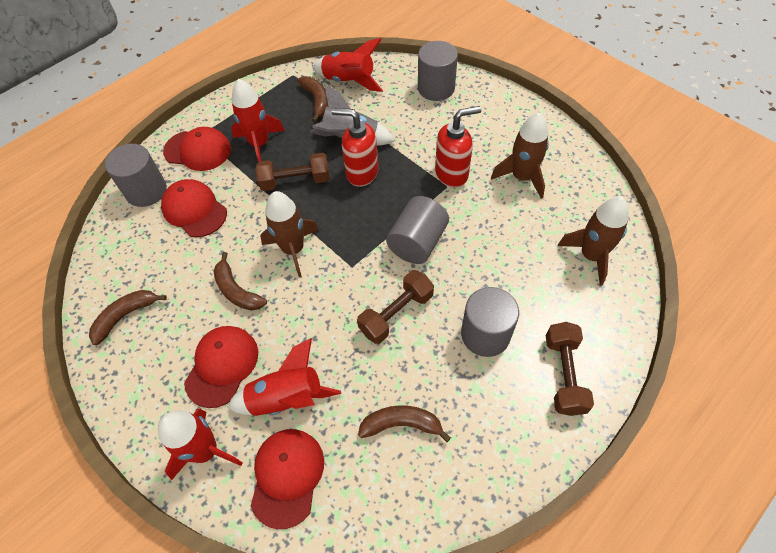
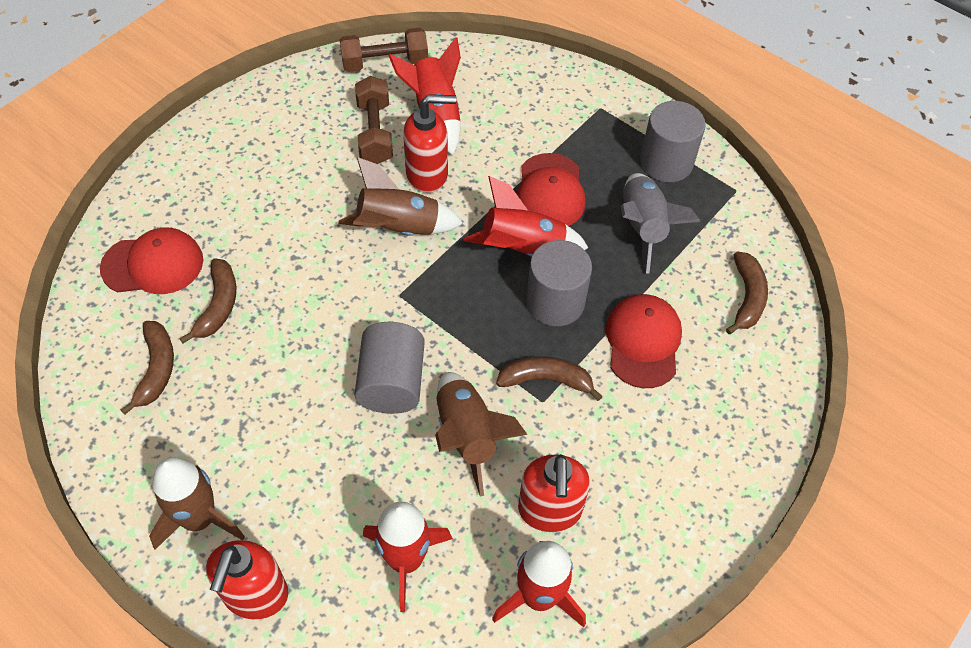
brown dumbbell: 3 -> 2
grey cylinder: 4 -> 3
red cap: 4 -> 3
red soap dispenser: 2 -> 3

